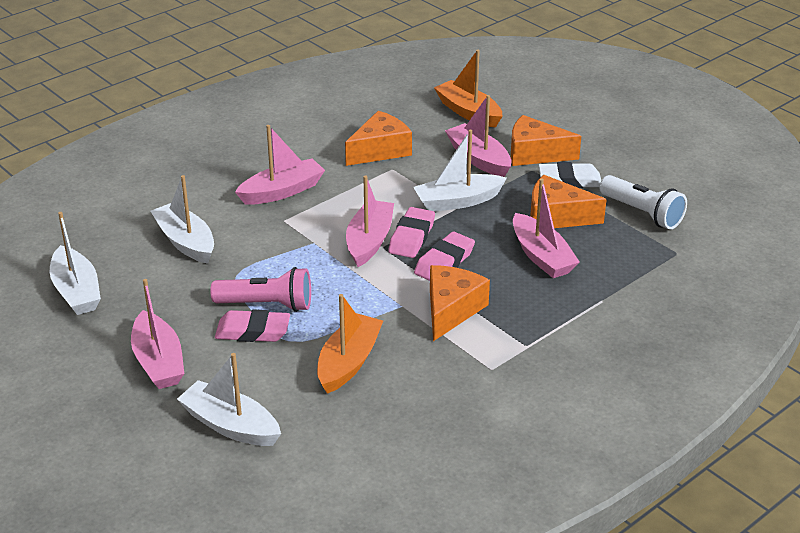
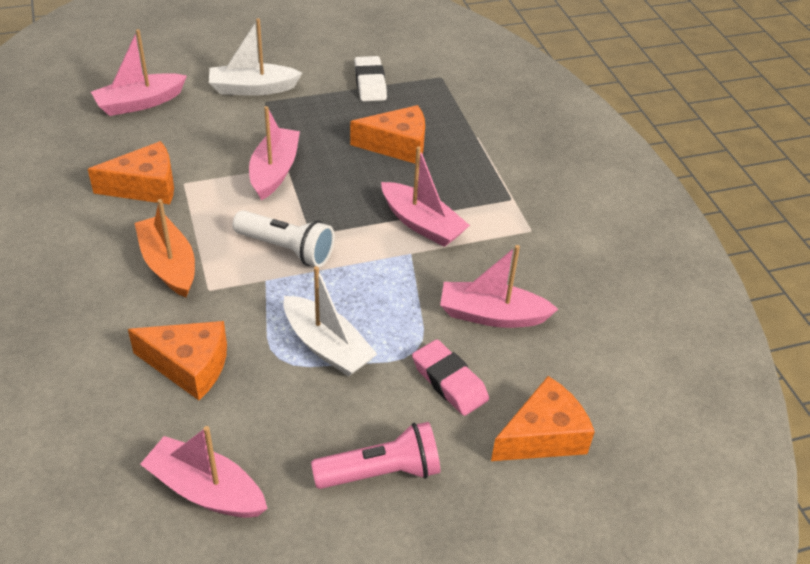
orange boat: 2 -> 1
pink eraser: 3 -> 1
white boat: 4 -> 2

